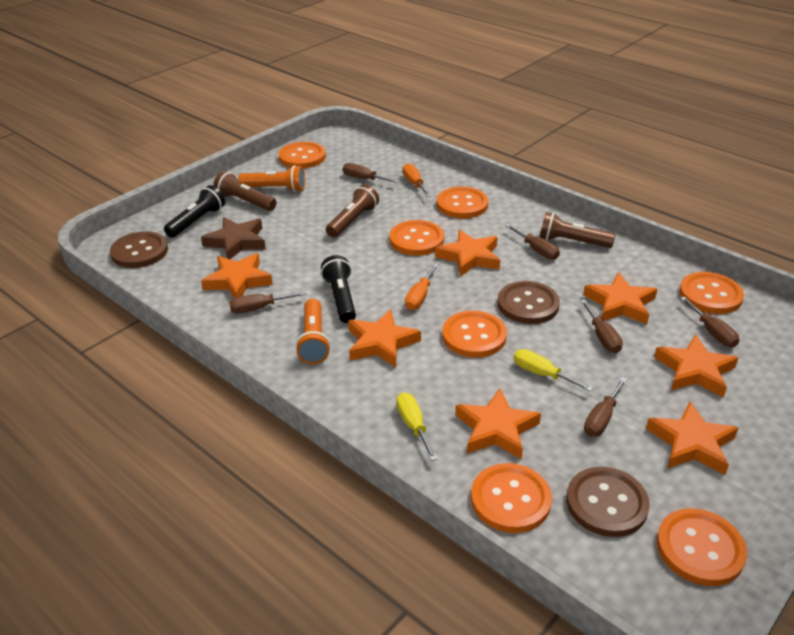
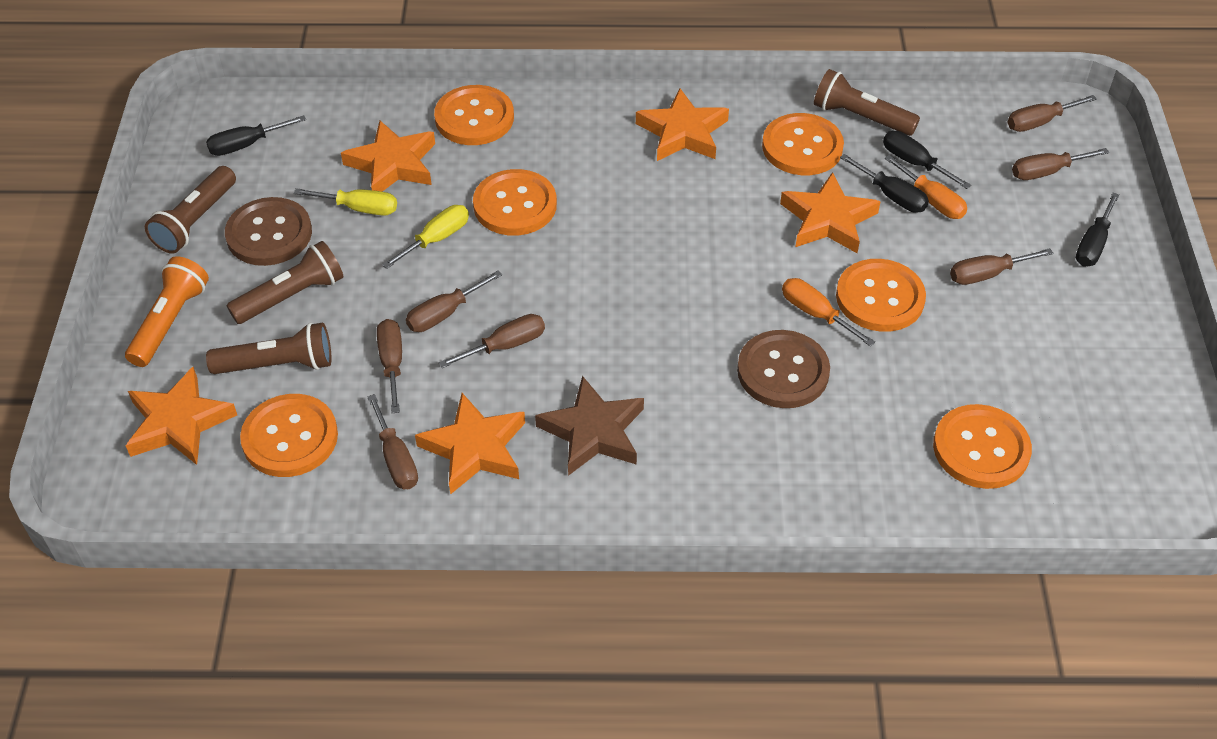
black flashlight: 2 -> 0
black screwdriver: 0 -> 4
brown button: 3 -> 2
brown flashlight: 3 -> 4
brown screwdriver: 6 -> 7
orange button: 7 -> 6
orange flashlight: 2 -> 1
orange star: 7 -> 5

